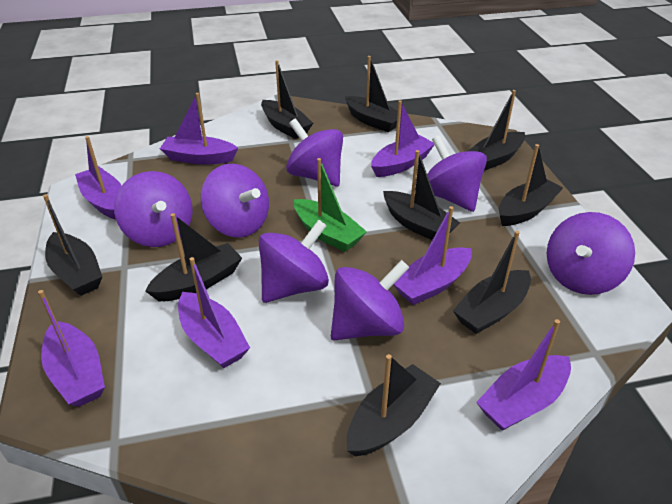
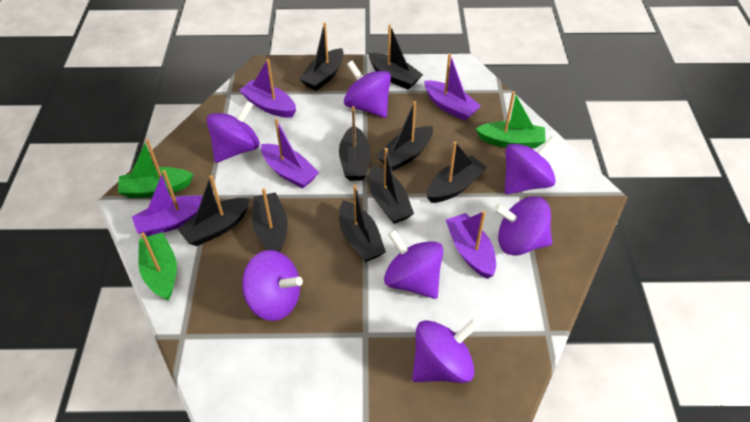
green boat: 1 -> 3
purple boat: 7 -> 5

